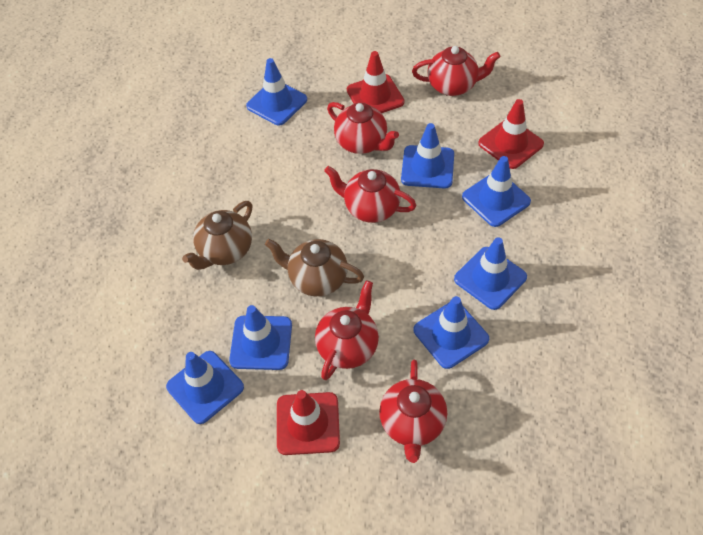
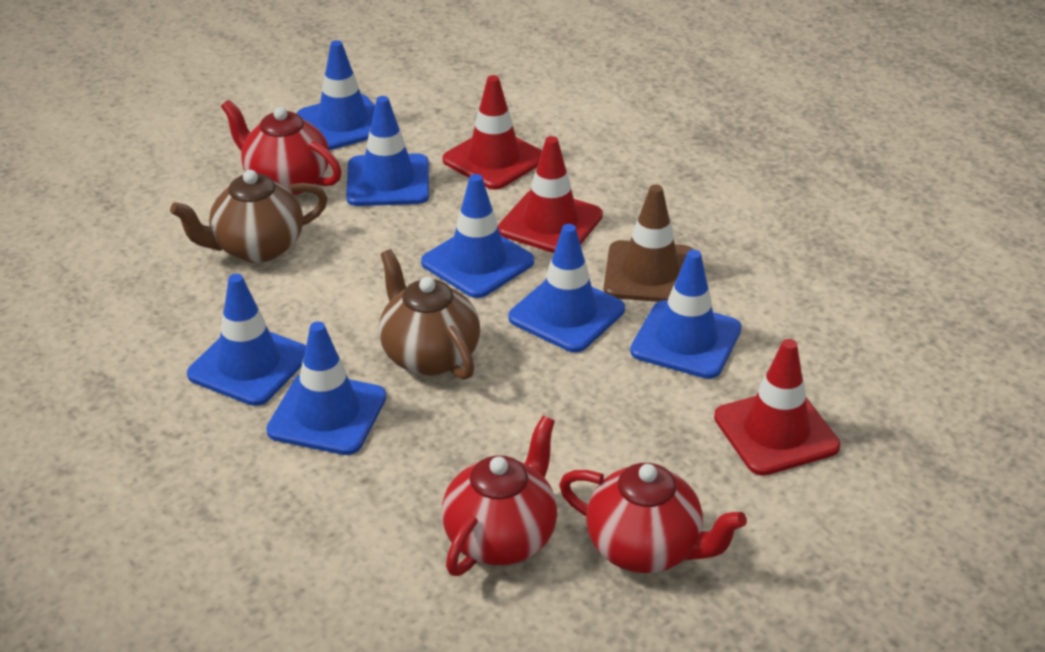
brown traffic cone: 0 -> 1
red teapot: 5 -> 3

